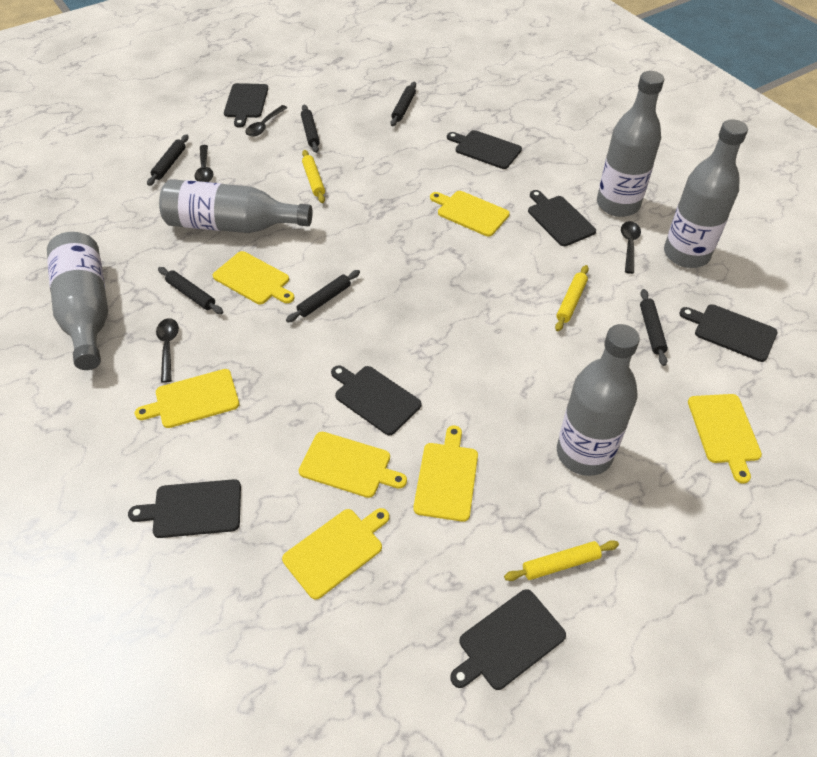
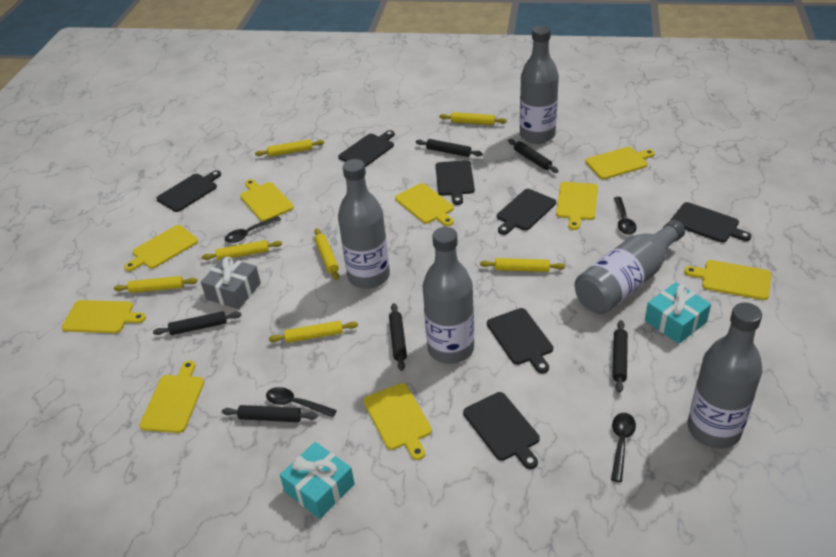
grey gift: 0 -> 1
turquoise gift: 0 -> 2
yellow cutting board: 7 -> 9
yellow rolling pin: 3 -> 7

